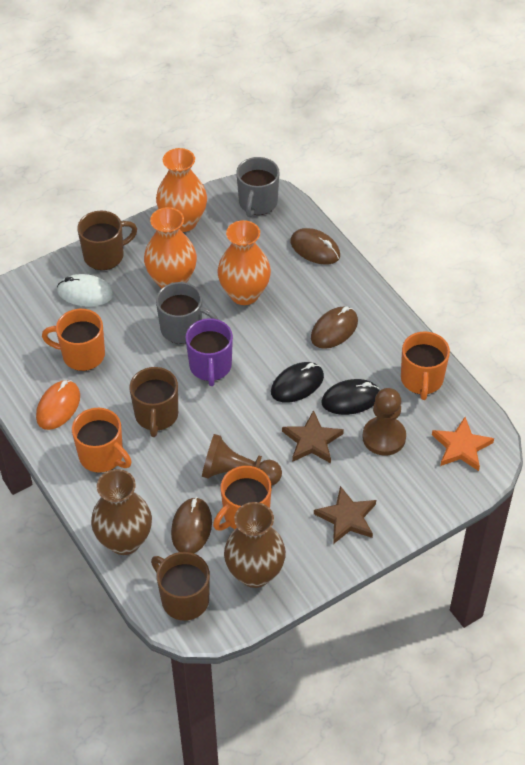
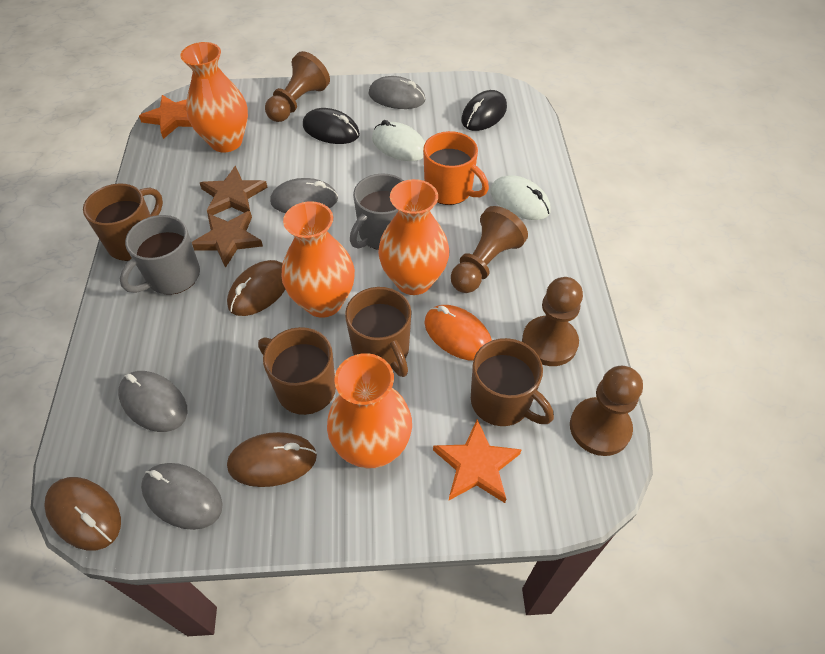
brown mug: 3 -> 4
brown pawn: 2 -> 4
brown vase: 2 -> 0
grey mouse: 0 -> 4
orange mug: 4 -> 1
orange star: 1 -> 2
orange vase: 3 -> 4
purple mug: 1 -> 0
white mouse: 1 -> 2

